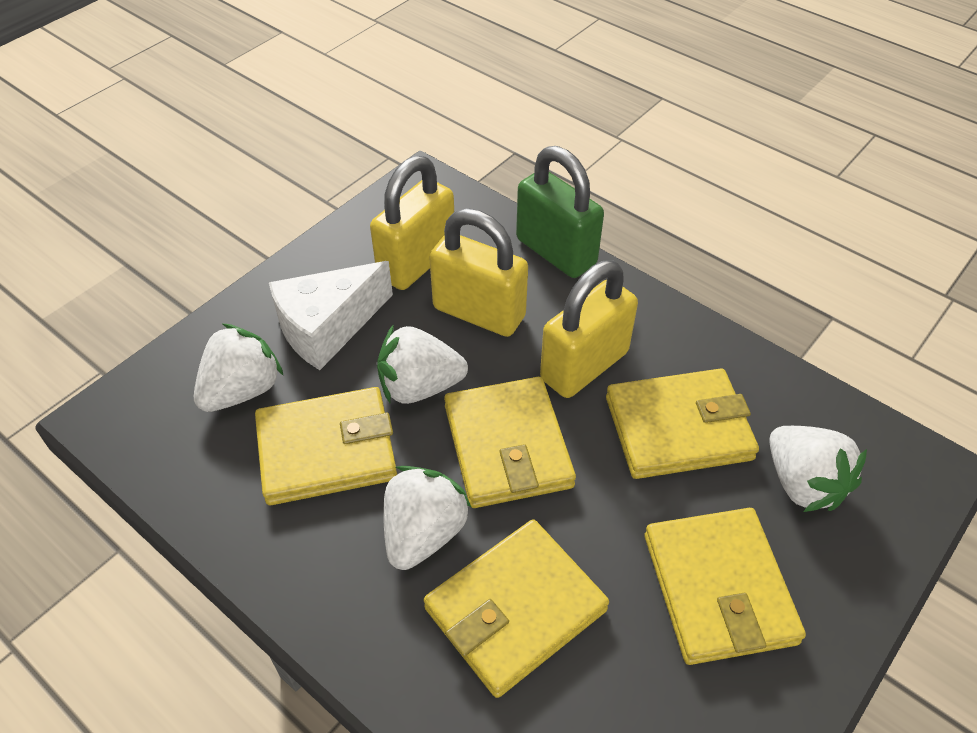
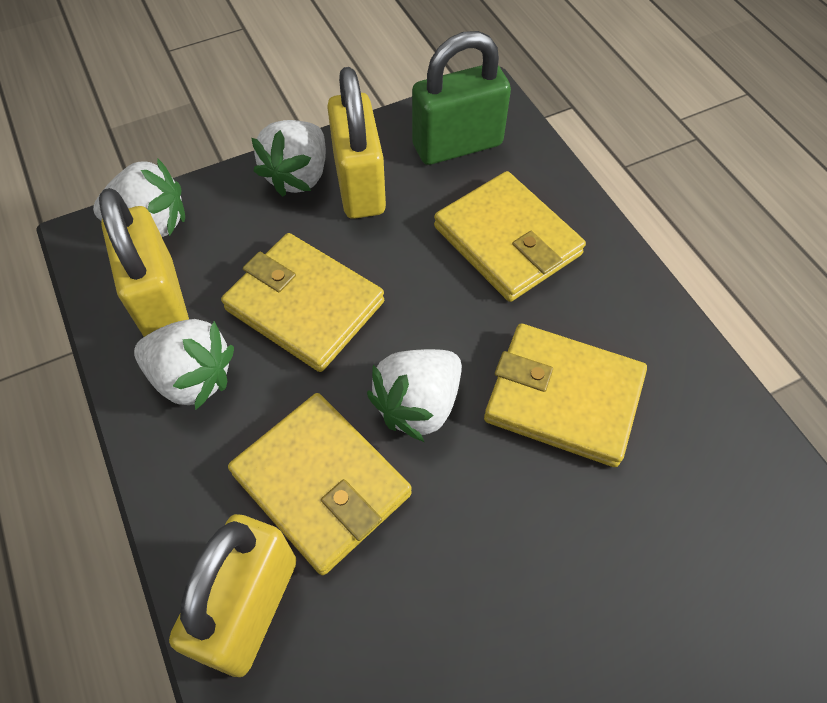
white cheese: 1 -> 0
yellow wallet: 5 -> 4

